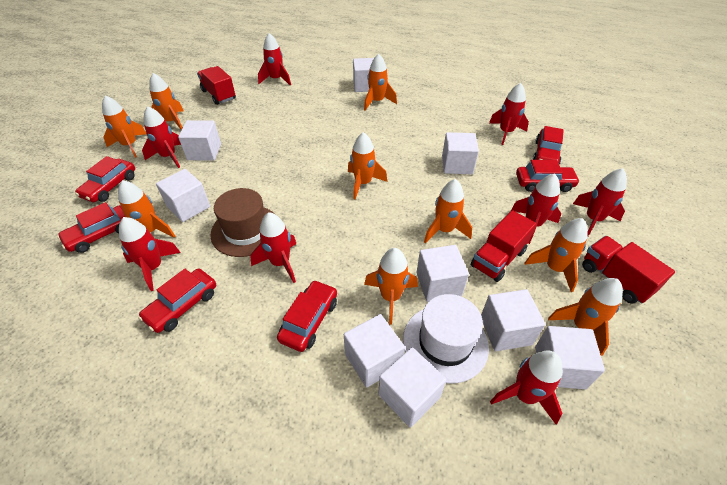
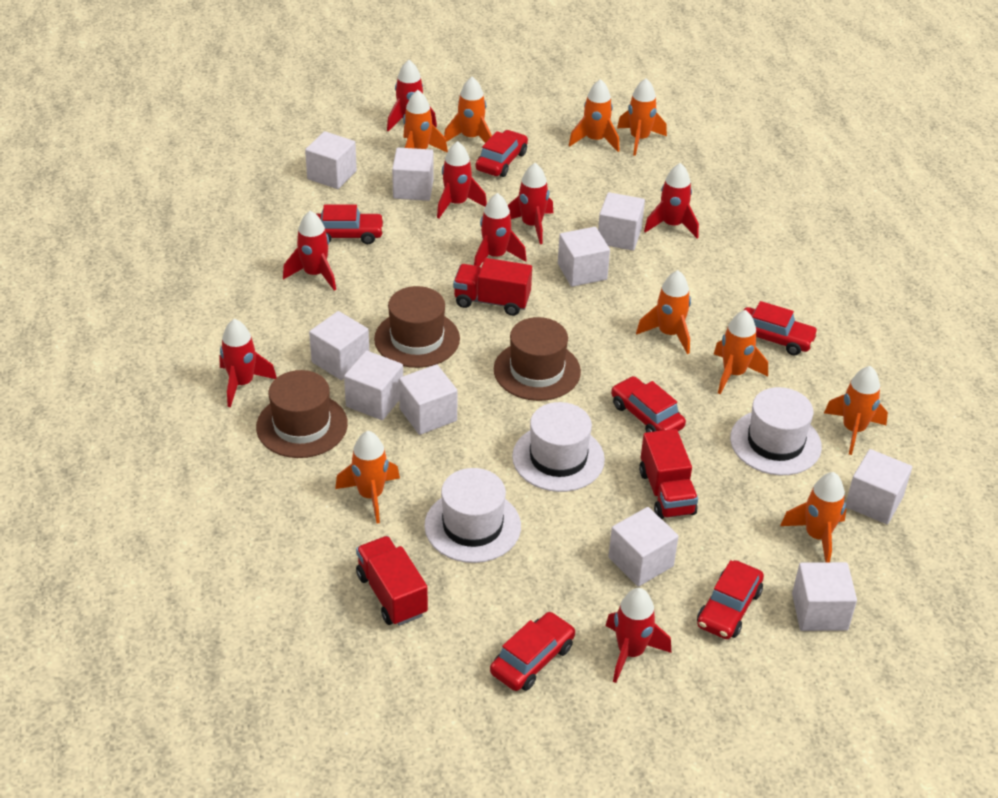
brown hat: 1 -> 3
white cube: 9 -> 10
white hat: 1 -> 3

